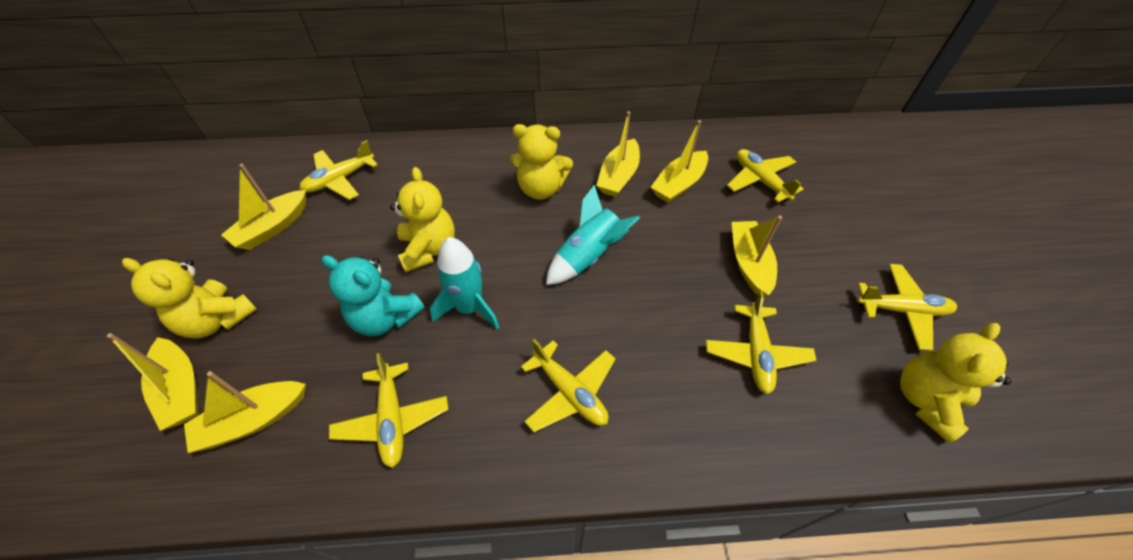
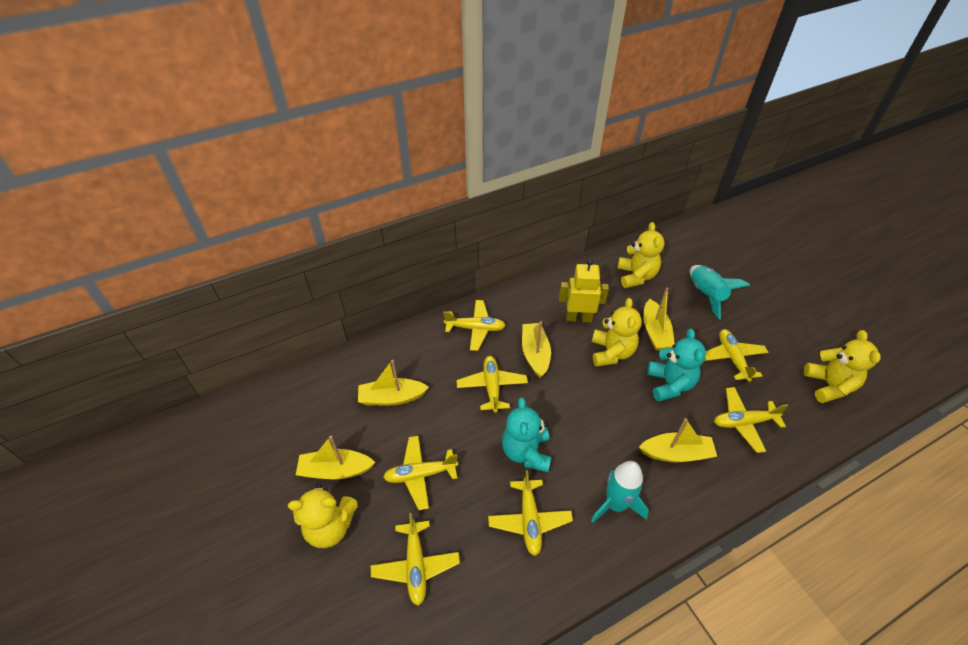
turquoise teddy bear: 1 -> 2
yellow boat: 6 -> 5
yellow plane: 6 -> 7
yellow robot: 0 -> 1

